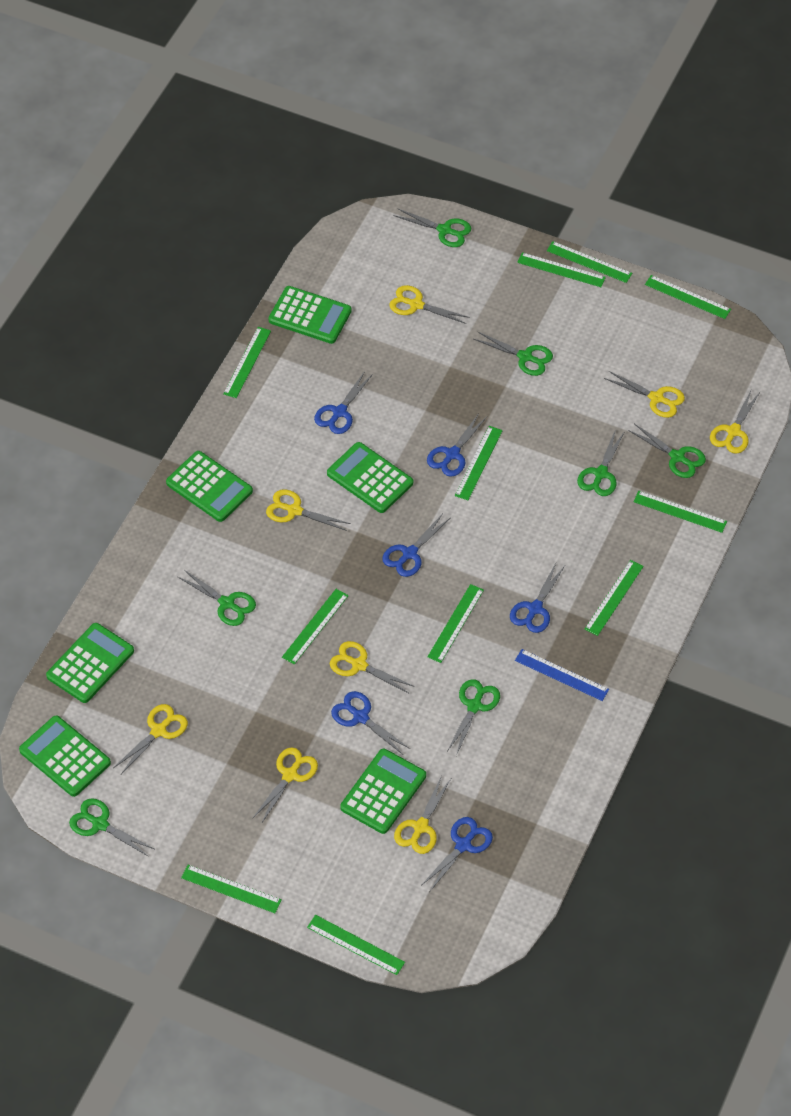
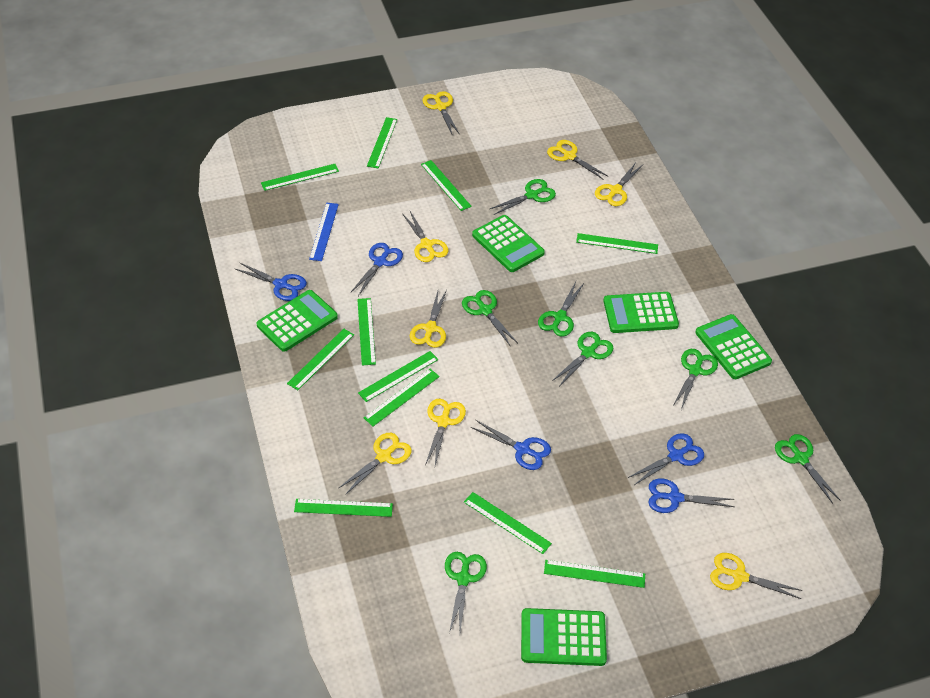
blue scissors: 6 -> 5
green calculator: 6 -> 5

